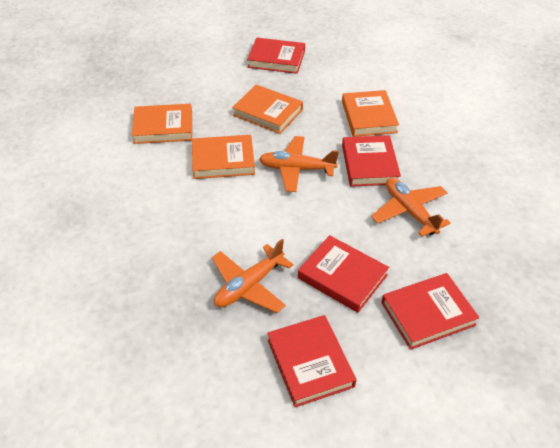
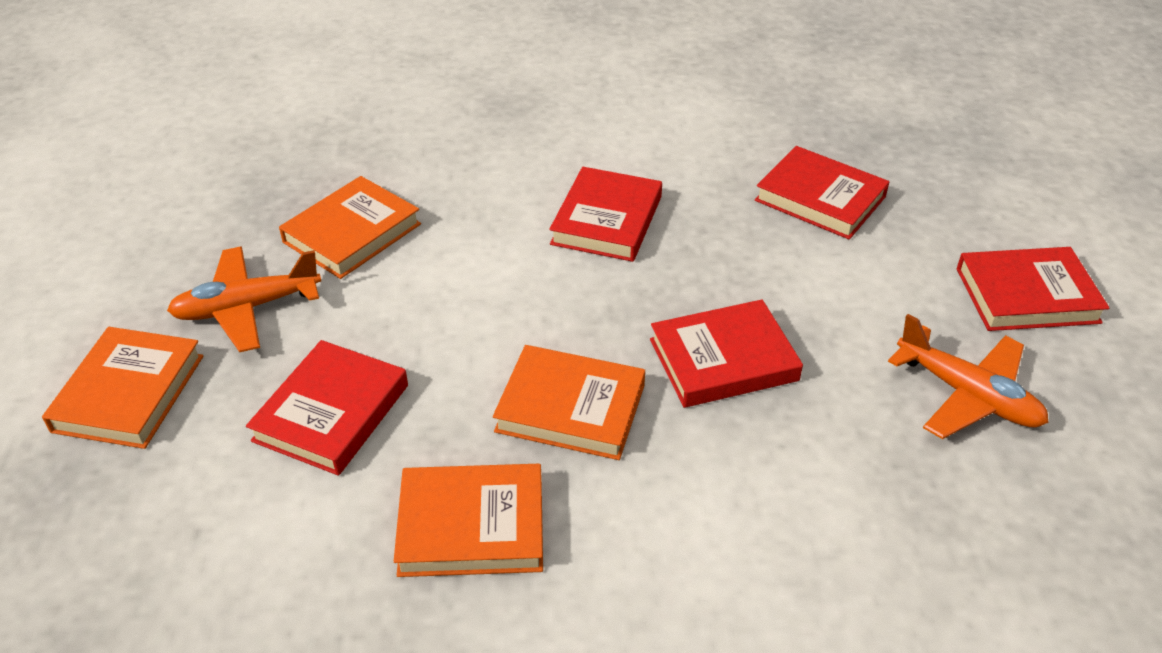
orange plane: 3 -> 2

